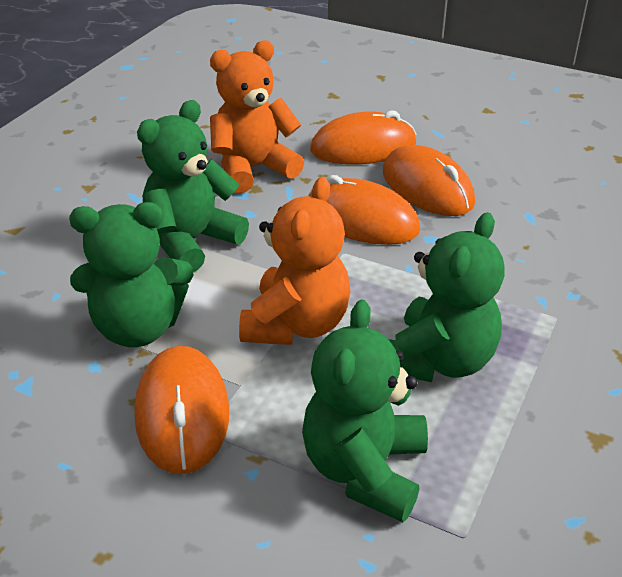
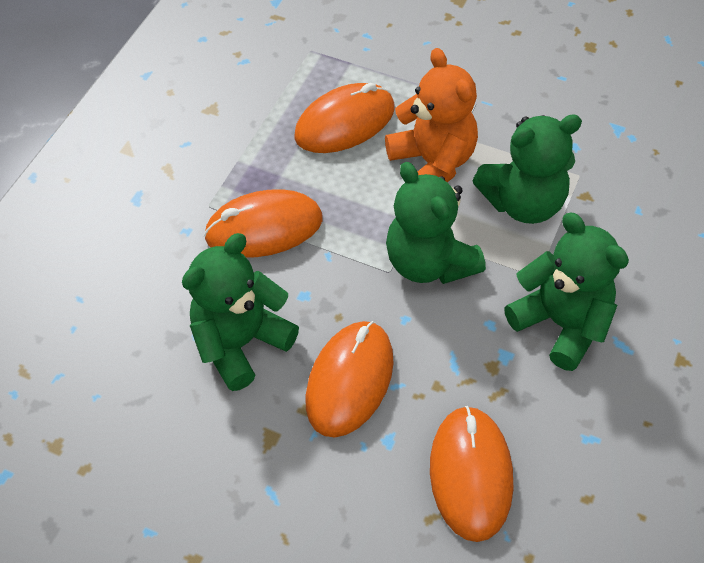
orange teddy bear: 2 -> 1

